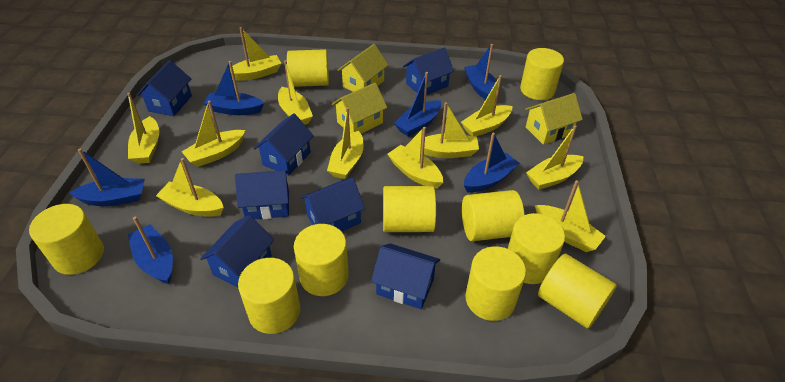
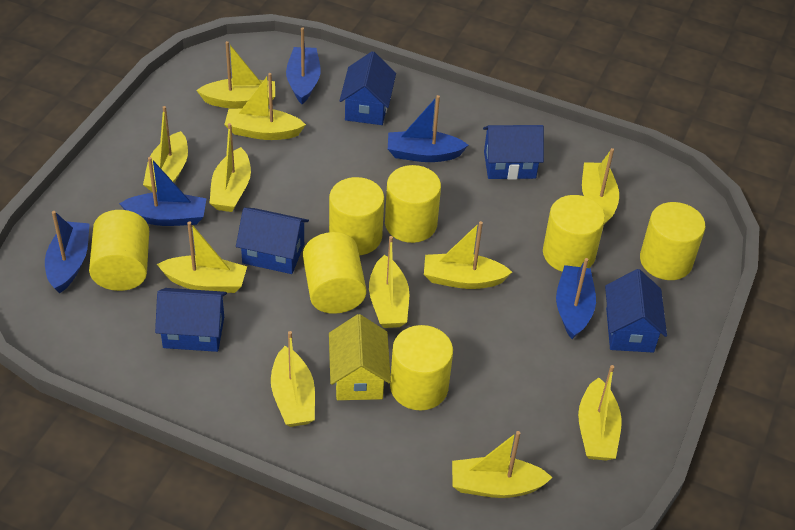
blue boat: 6 -> 5
blue house: 7 -> 5
yellow cylinder: 10 -> 7
yellow house: 3 -> 1

